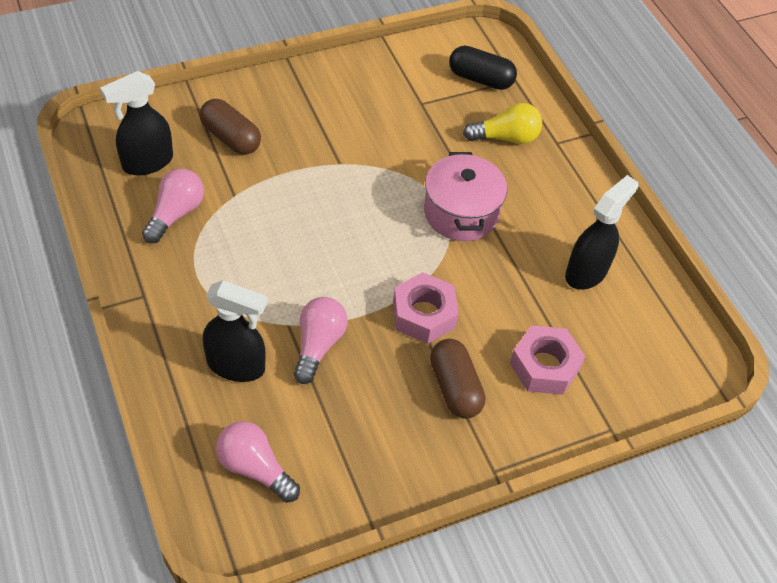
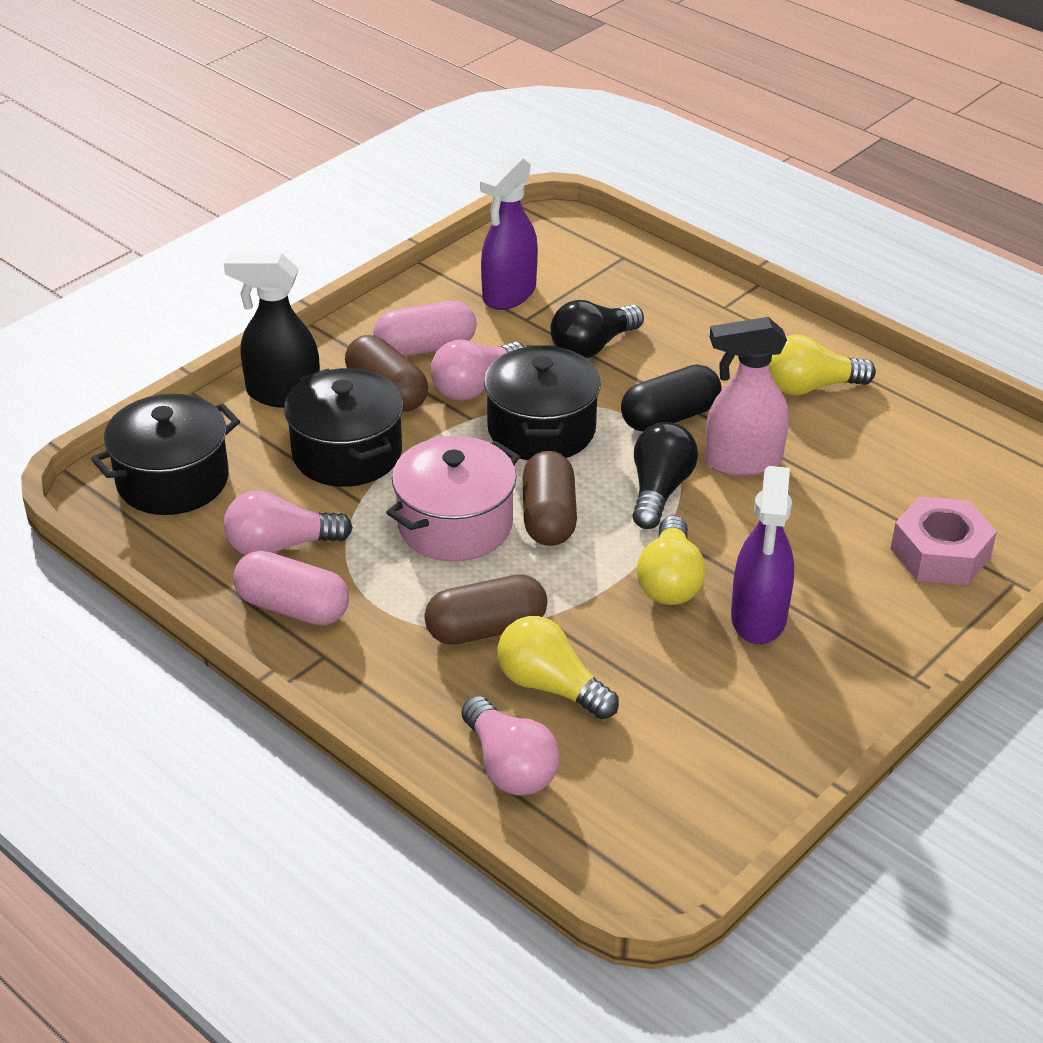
black light bulb: 0 -> 2
black pot: 0 -> 3
black spray bottle: 3 -> 1
brown capsule: 2 -> 3
pink capsule: 0 -> 2
pink nut: 2 -> 1
pink spray bottle: 0 -> 1
purple spray bottle: 0 -> 2
yellow light bulb: 1 -> 3

